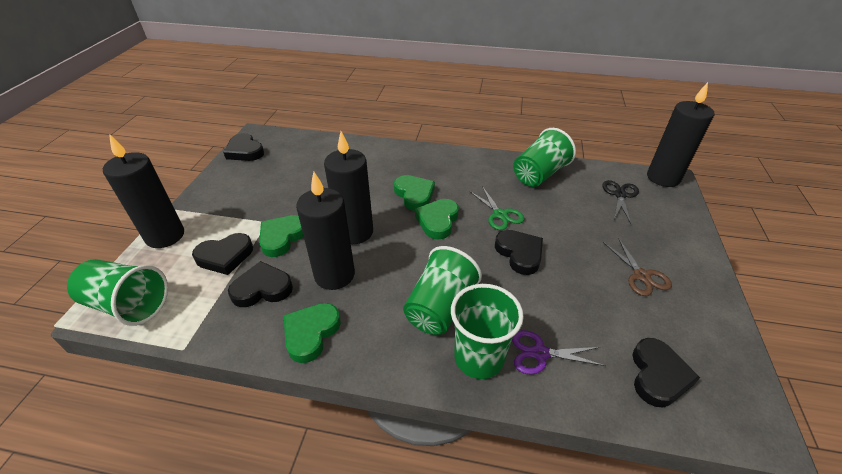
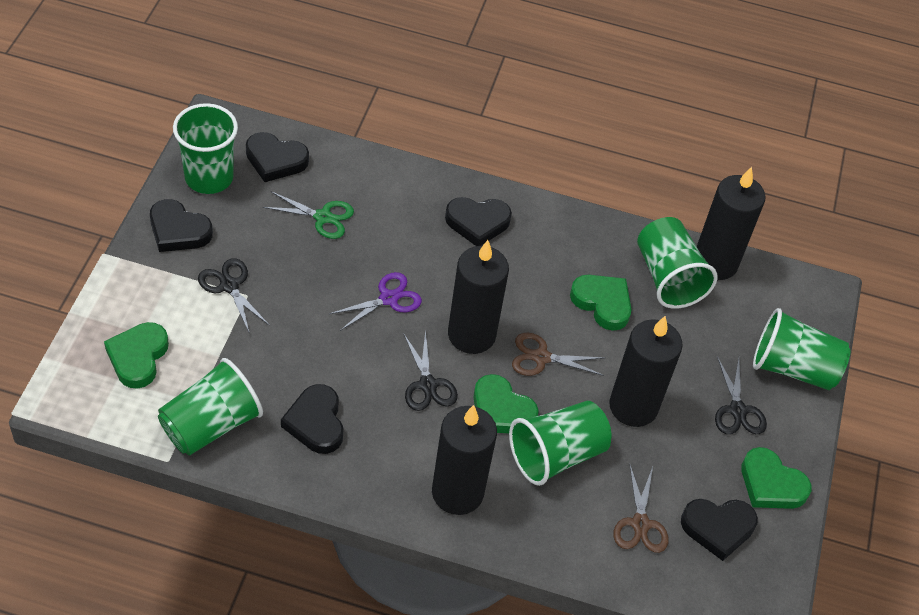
black scissors: 1 -> 3
brown scissors: 1 -> 2
green cup: 4 -> 5

